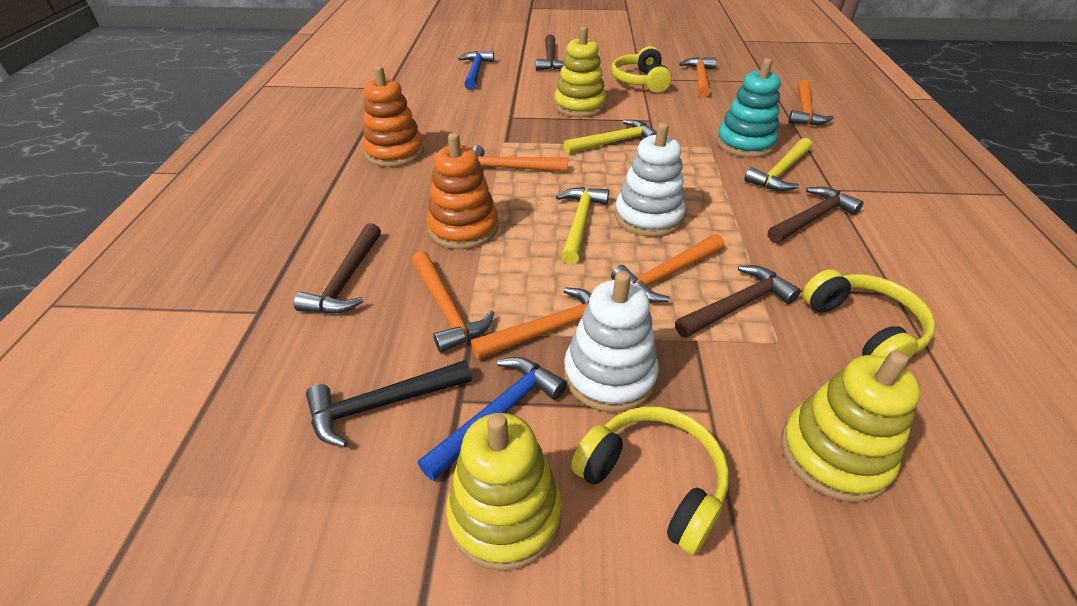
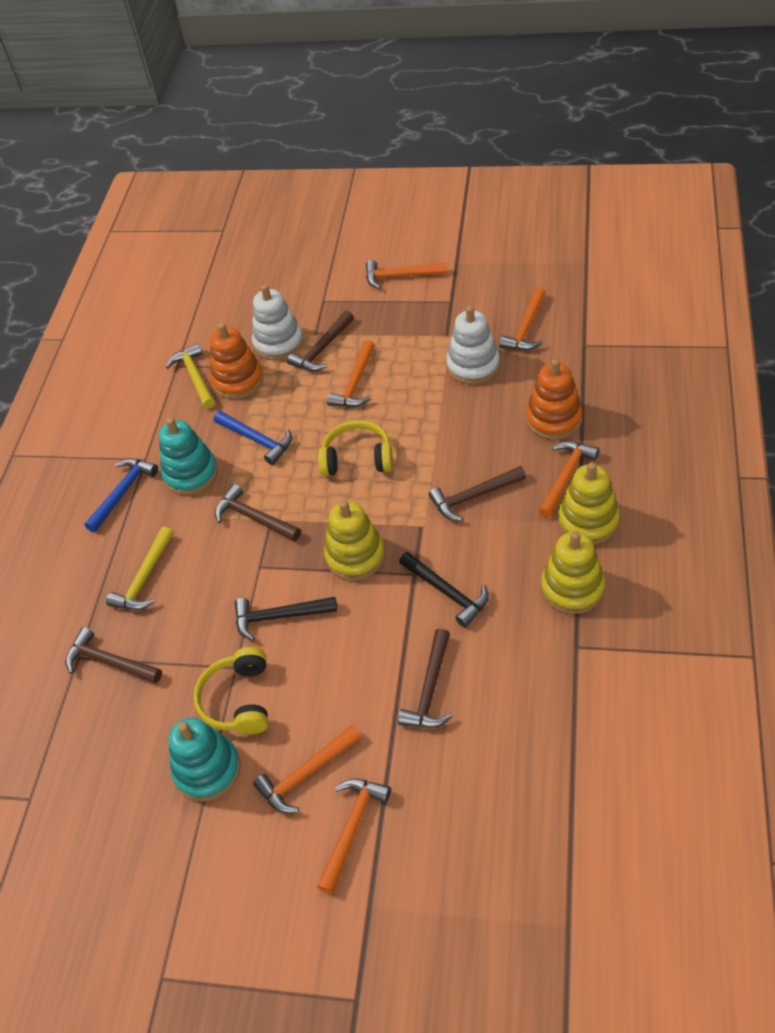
black hammer: 1 -> 2
brown hammer: 4 -> 5
turquoise stacking toy: 1 -> 2
yellow hammer: 3 -> 2
yellow headphones: 3 -> 2

